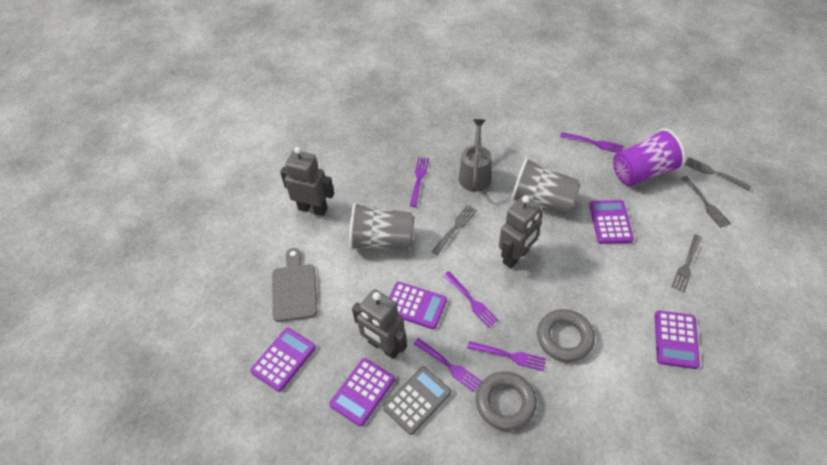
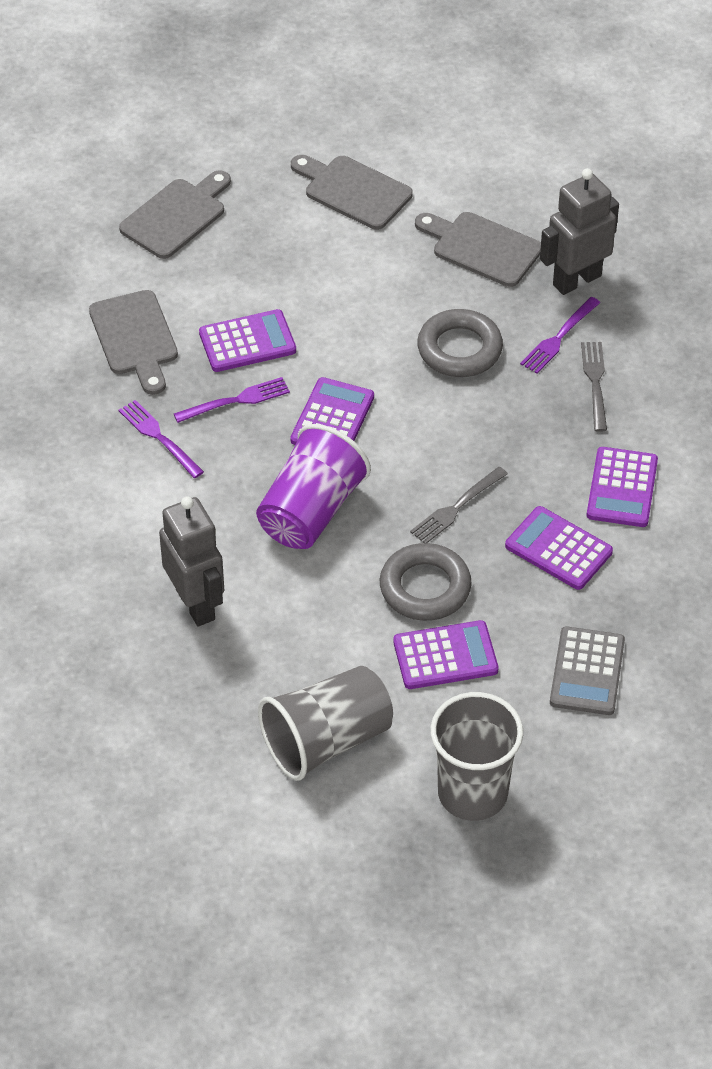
grey cutting board: 1 -> 4
grey fork: 4 -> 2
grey robot: 3 -> 2
grey watering can: 1 -> 0
purple fork: 5 -> 3

